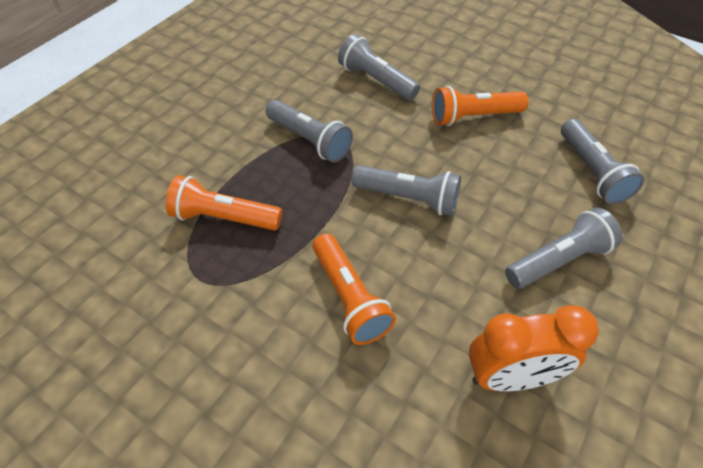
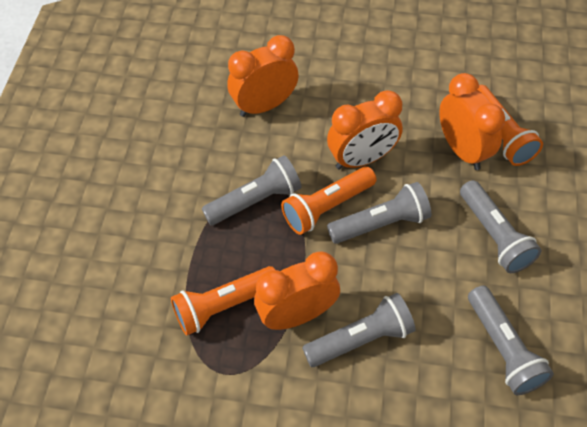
orange clock: 1 -> 4

